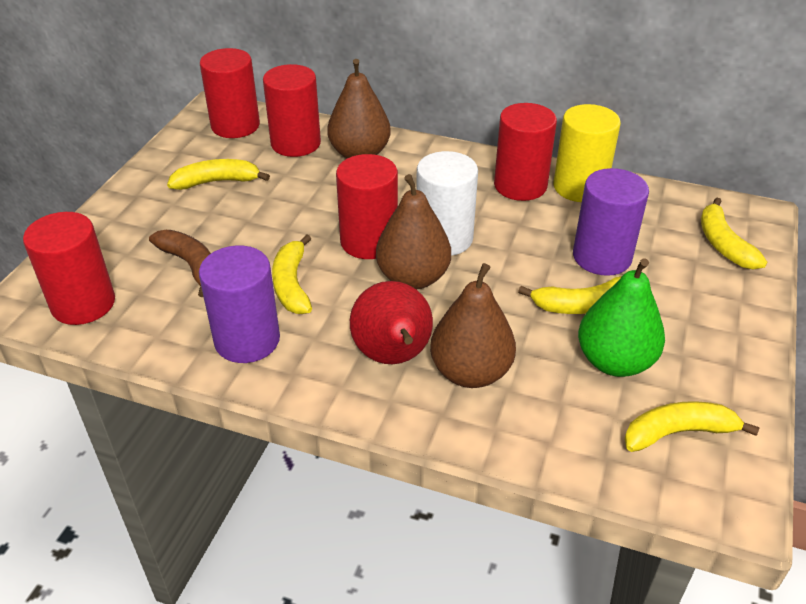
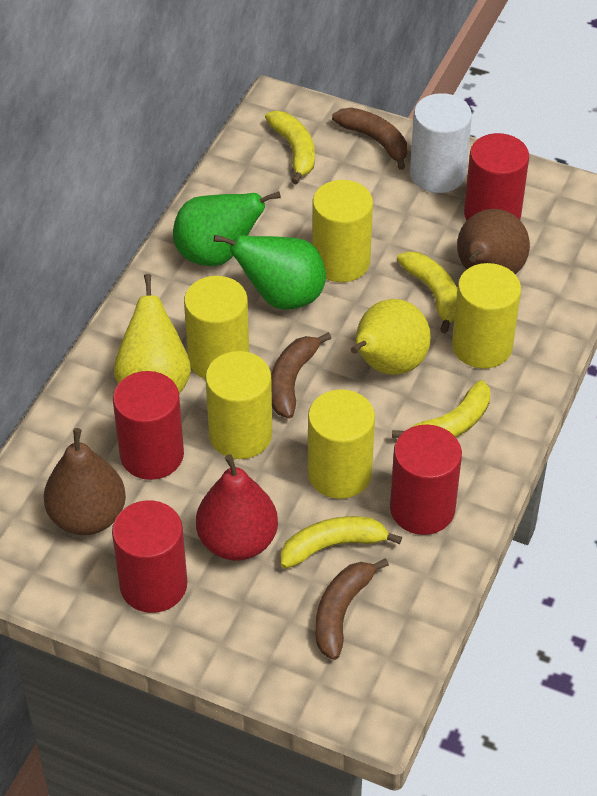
brown banana: 1 -> 3
brown pear: 3 -> 2
green pear: 1 -> 2
purple cylinder: 2 -> 0
red cylinder: 5 -> 4
yellow banana: 5 -> 4
yellow cylinder: 1 -> 5
yellow pear: 0 -> 2

